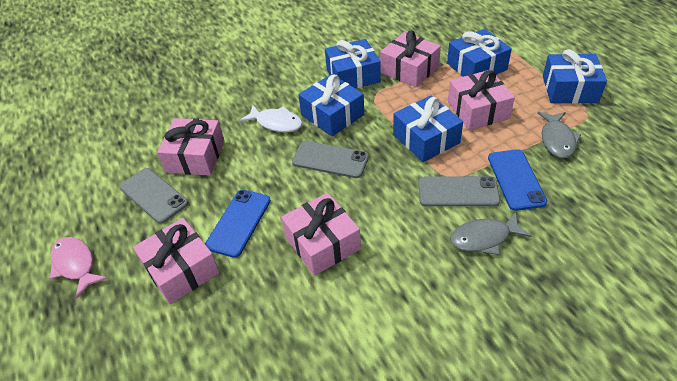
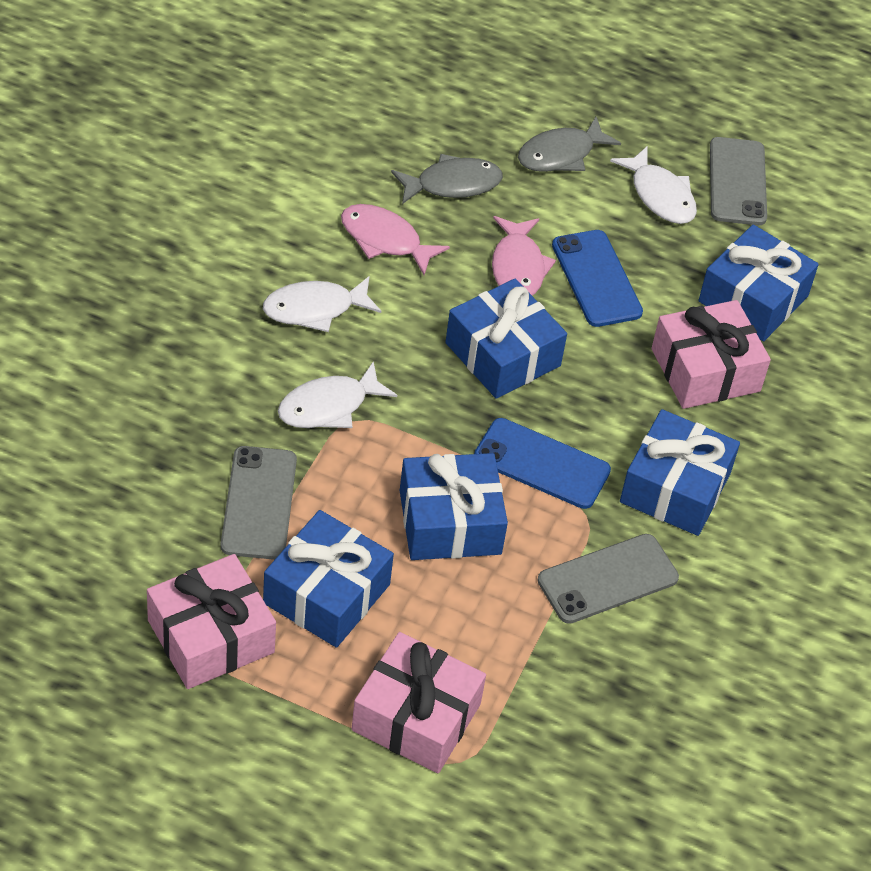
pink fish: 1 -> 2
pink gift: 5 -> 3
white fish: 1 -> 3

